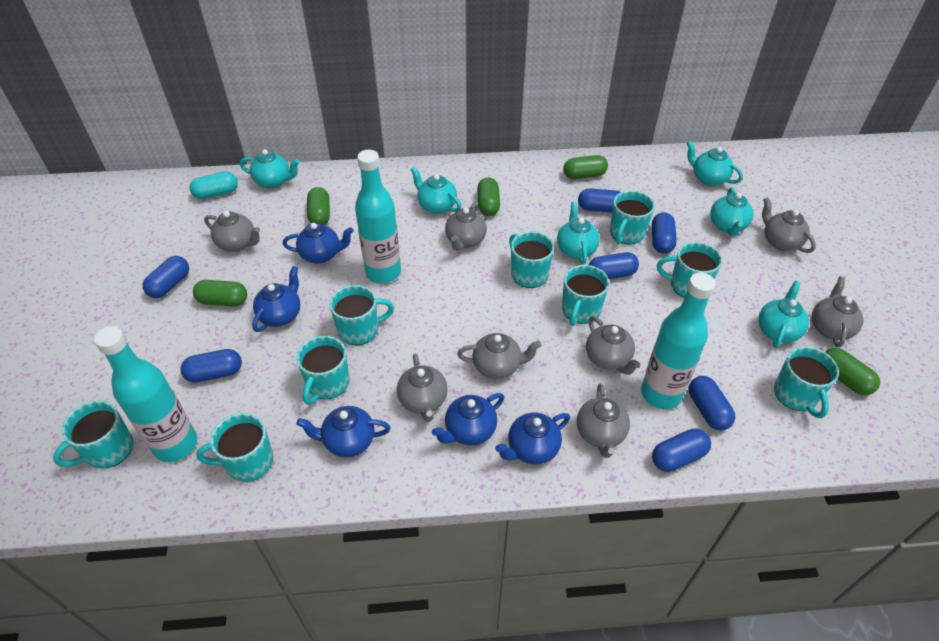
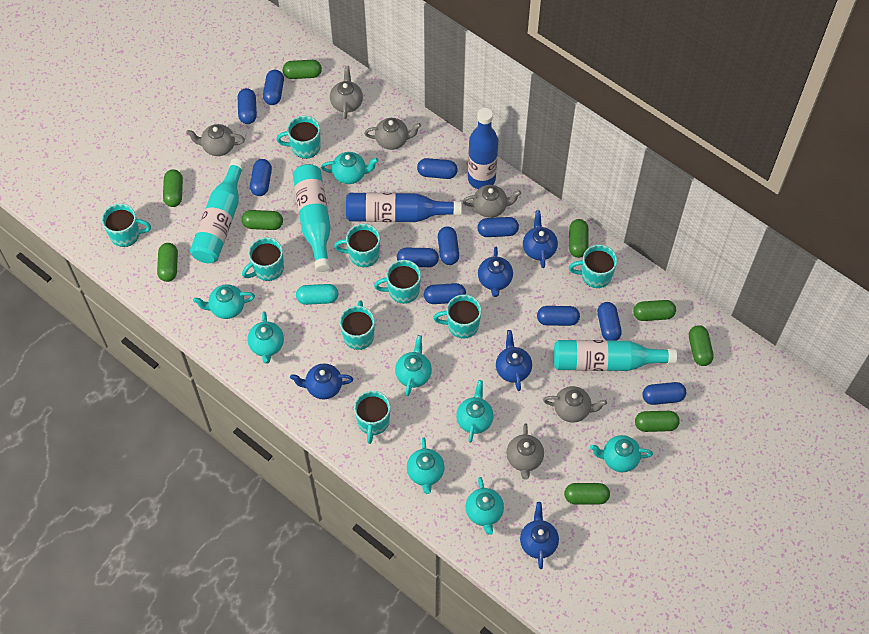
blue bottle: 0 -> 2
blue capsule: 7 -> 11
green capsule: 5 -> 9
grey teapot: 8 -> 6
turquoise teapot: 6 -> 8

